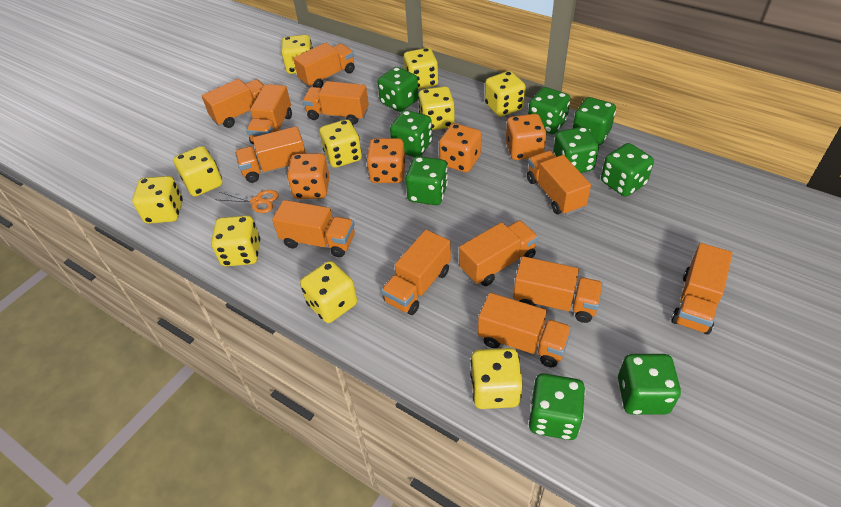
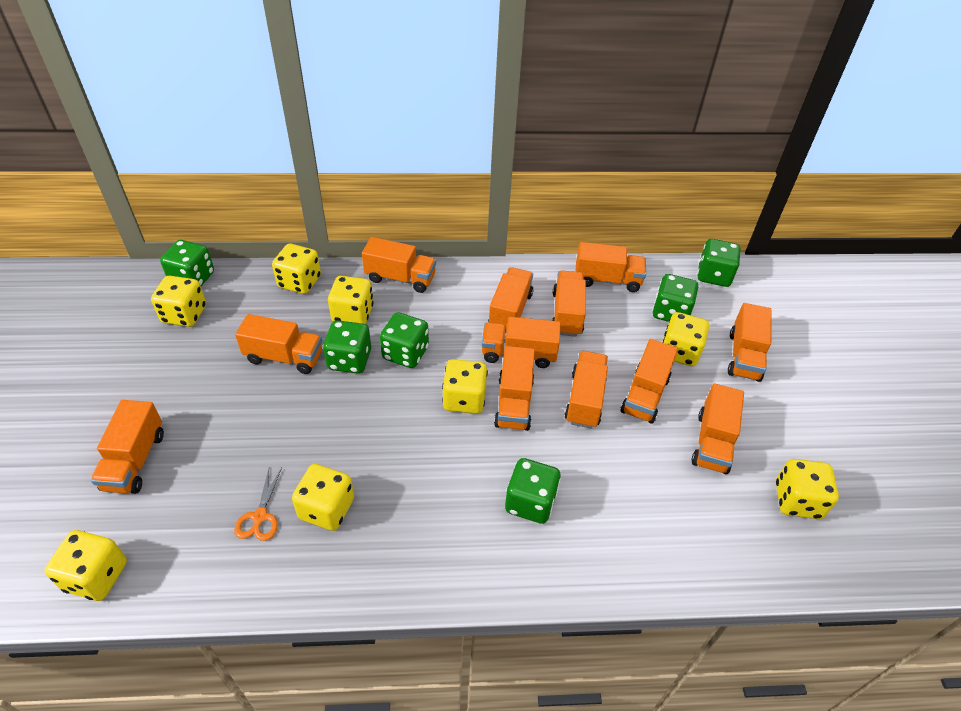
green dice: 9 -> 6
orange dice: 4 -> 0
yellow dice: 10 -> 8

